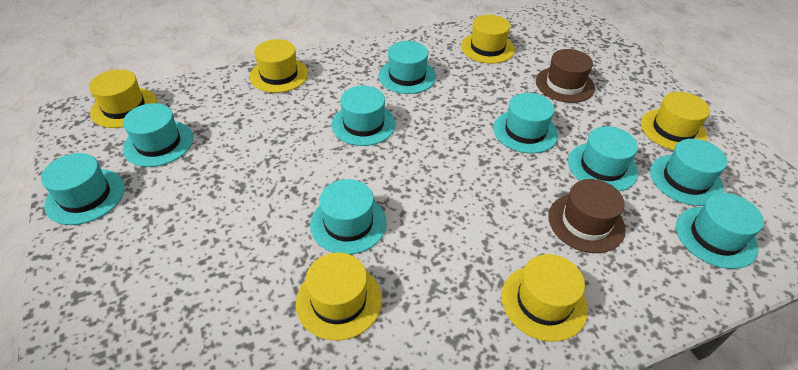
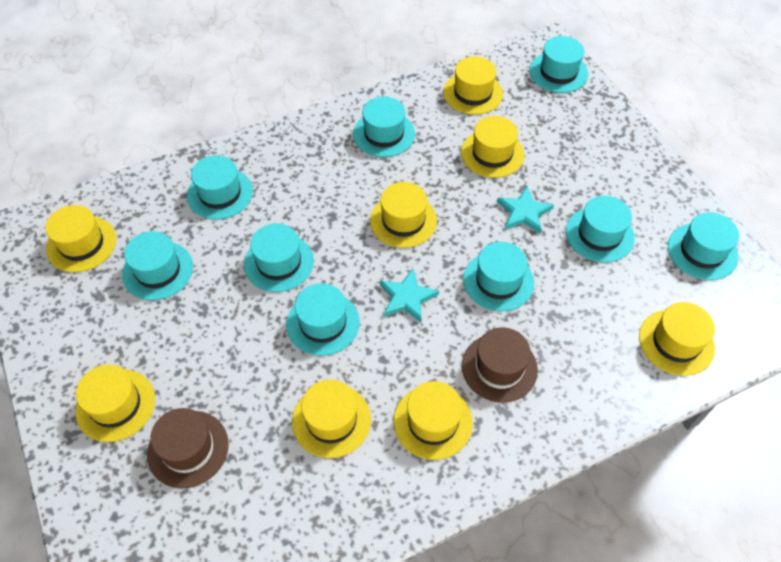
turquoise star: 0 -> 2
yellow hat: 6 -> 8

